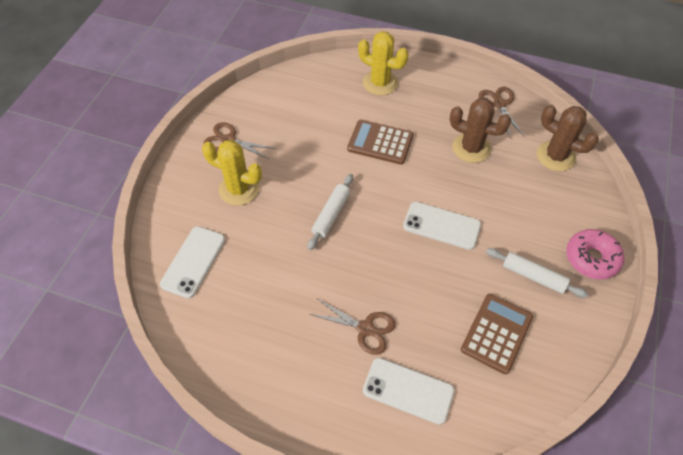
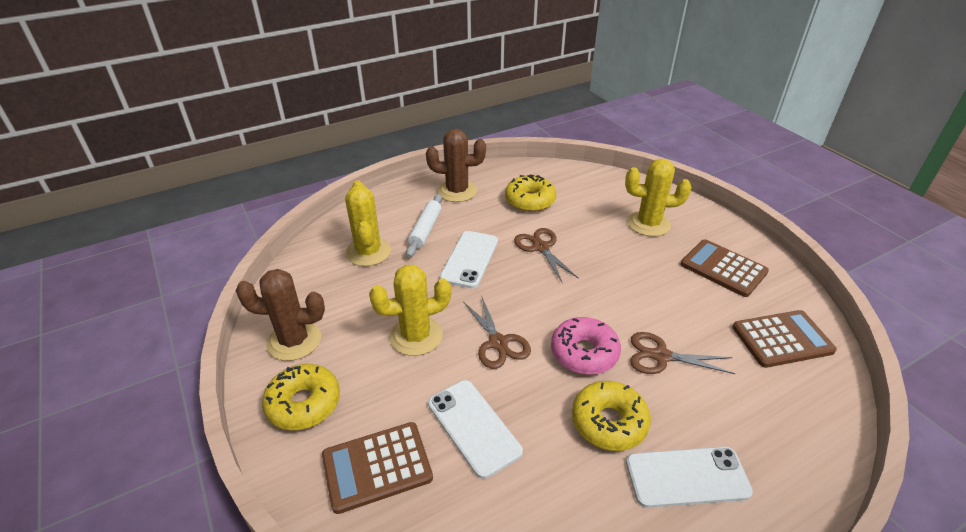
brown calculator: 2 -> 3
white rolling pin: 2 -> 1
yellow cactus: 2 -> 3
yellow donut: 0 -> 3

